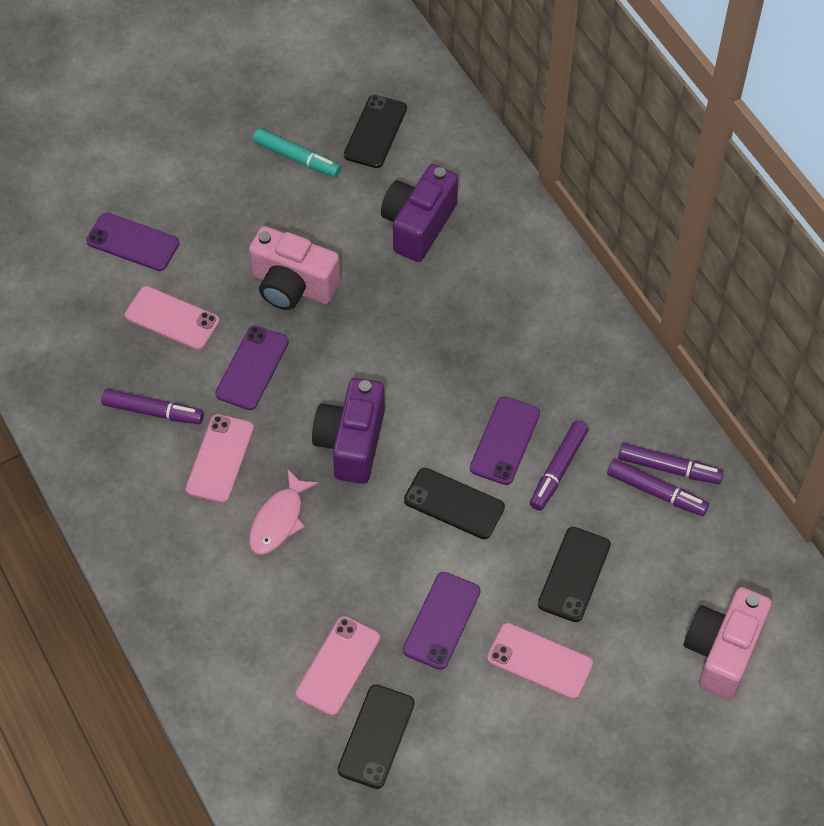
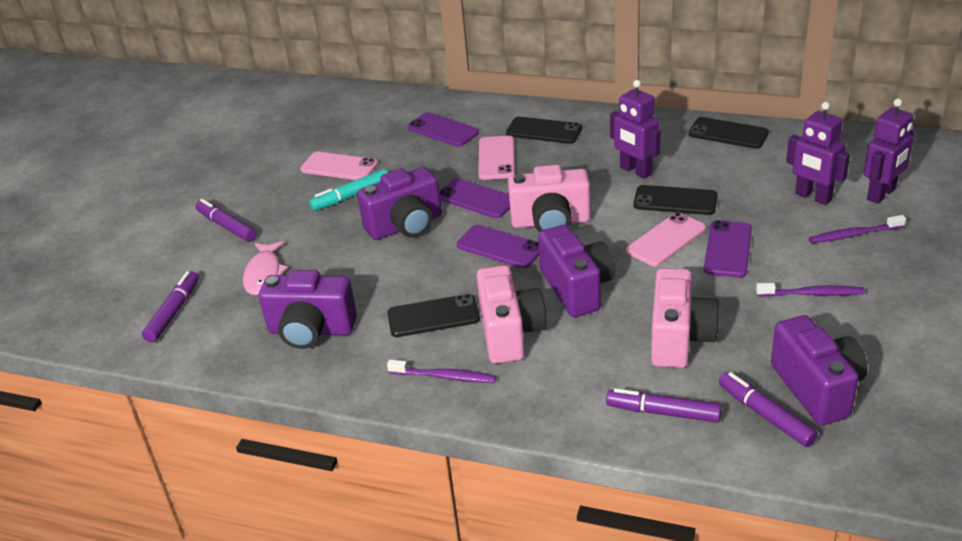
pink camera: 2 -> 3
pink phone: 4 -> 3
purple camera: 2 -> 4
purple robot: 0 -> 3
purple toothbrush: 0 -> 3

